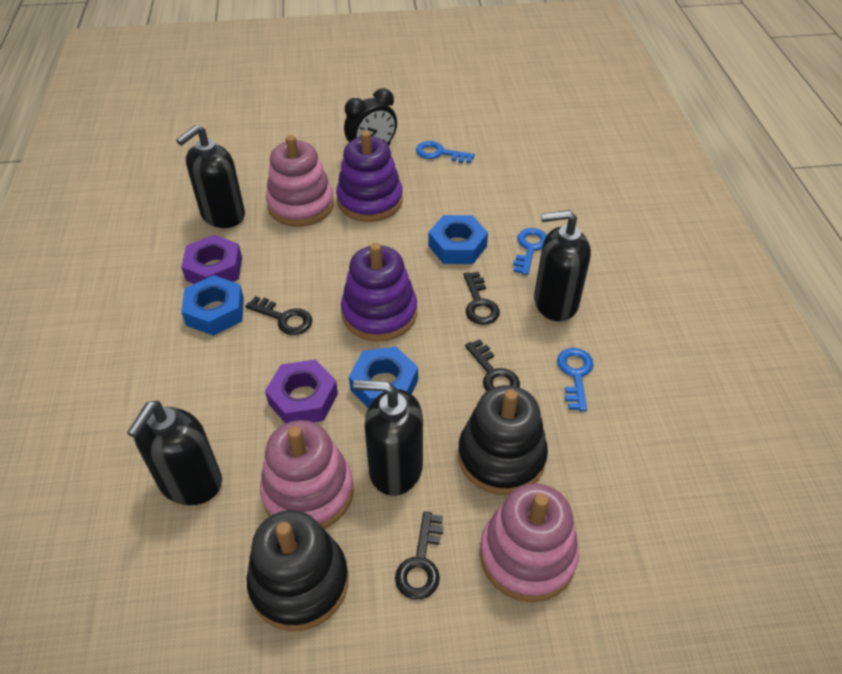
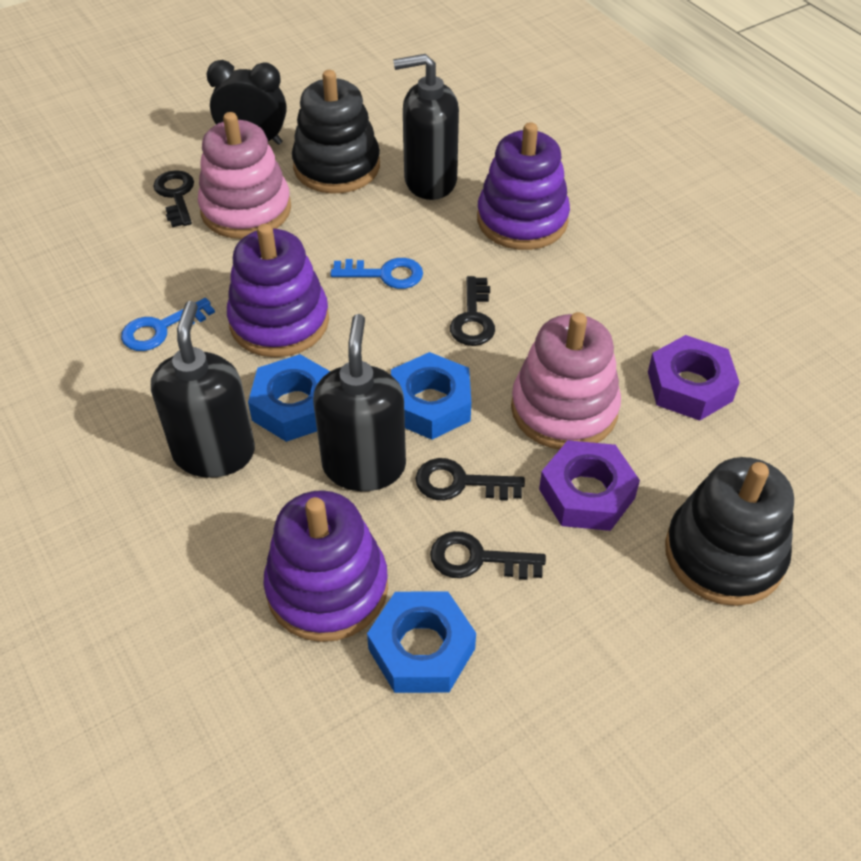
black soap dispenser: 4 -> 3
blue key: 3 -> 2
pink stacking toy: 3 -> 2
purple stacking toy: 2 -> 3

